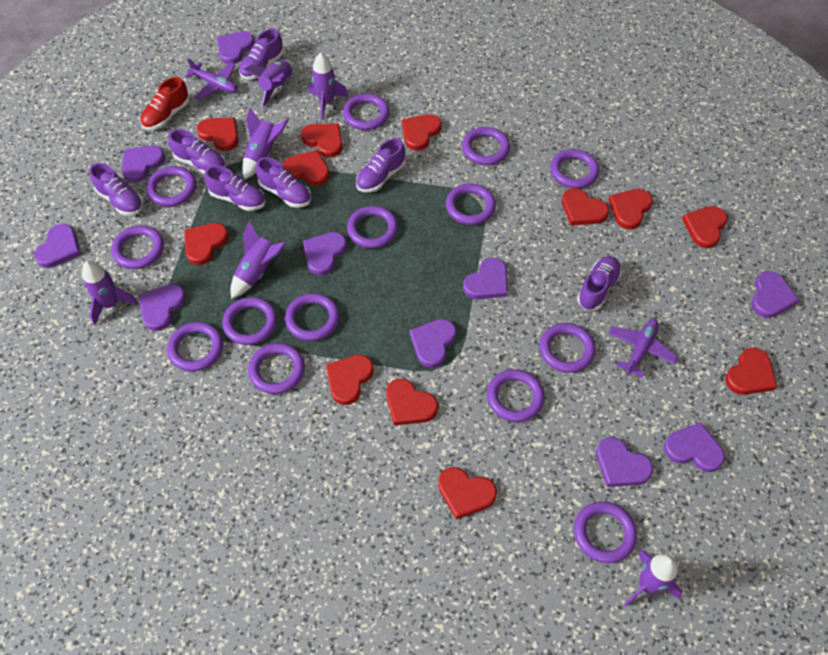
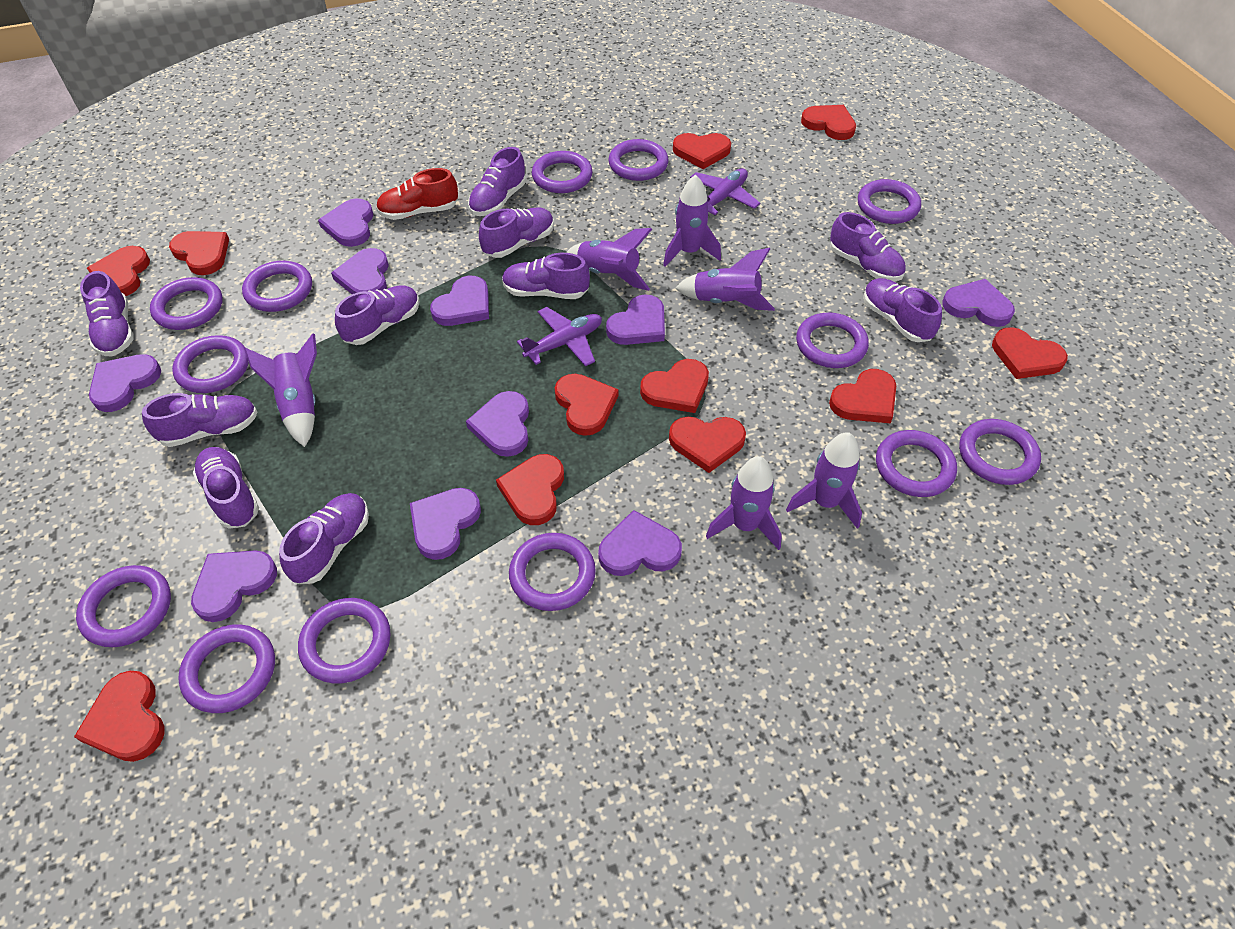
purple ring: 14 -> 13
purple shoe: 7 -> 10
red heart: 12 -> 11

